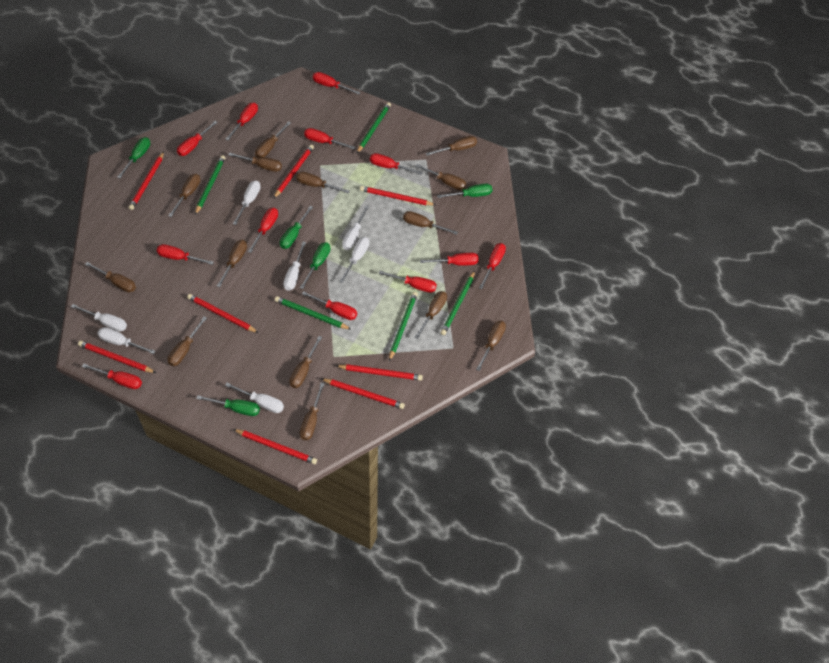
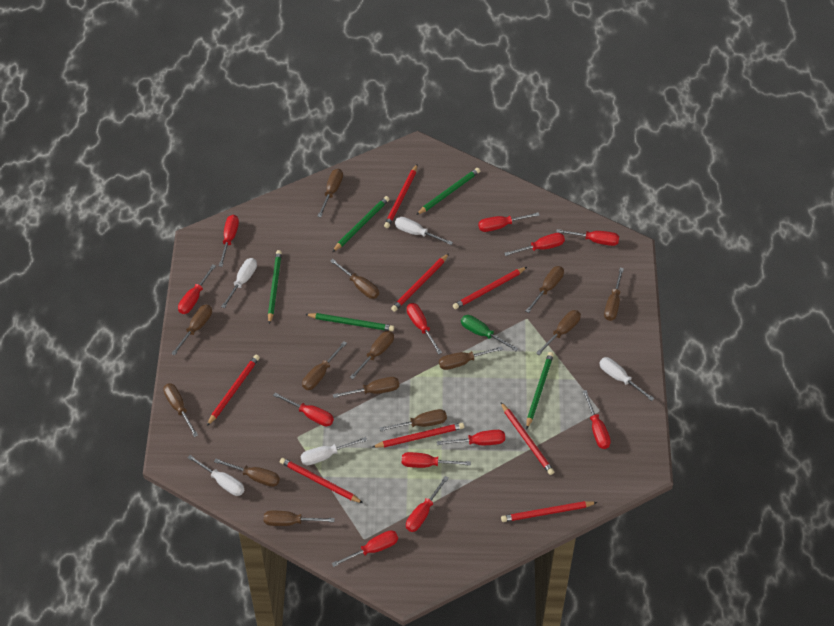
green screwdriver: 5 -> 1
white screwdriver: 7 -> 5

